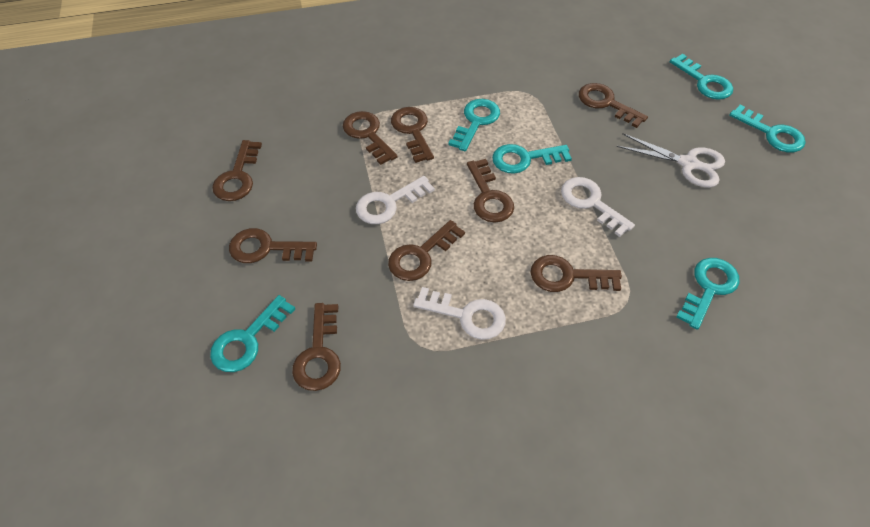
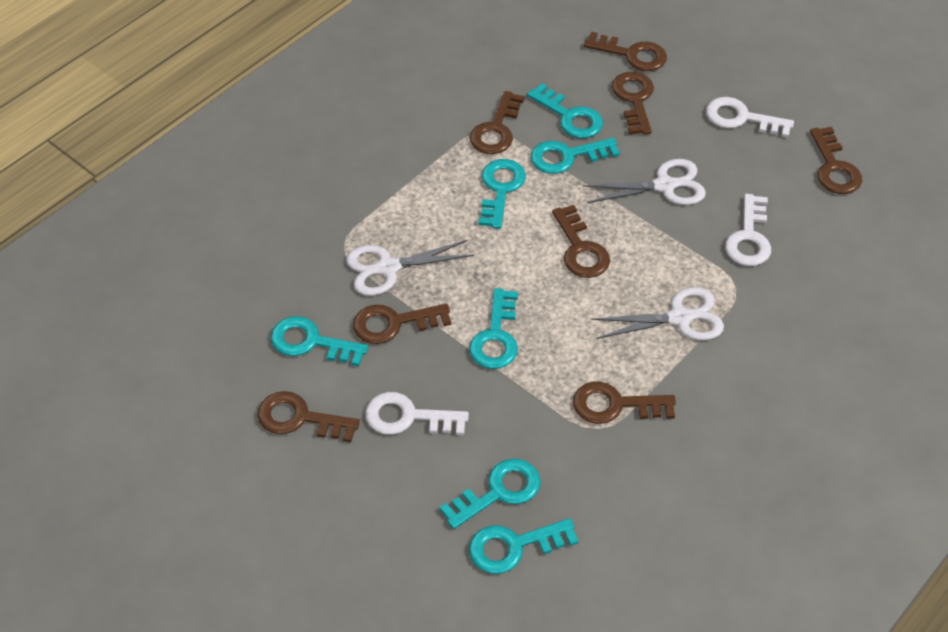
brown key: 9 -> 8
turquoise key: 6 -> 7
white scissors: 1 -> 3

